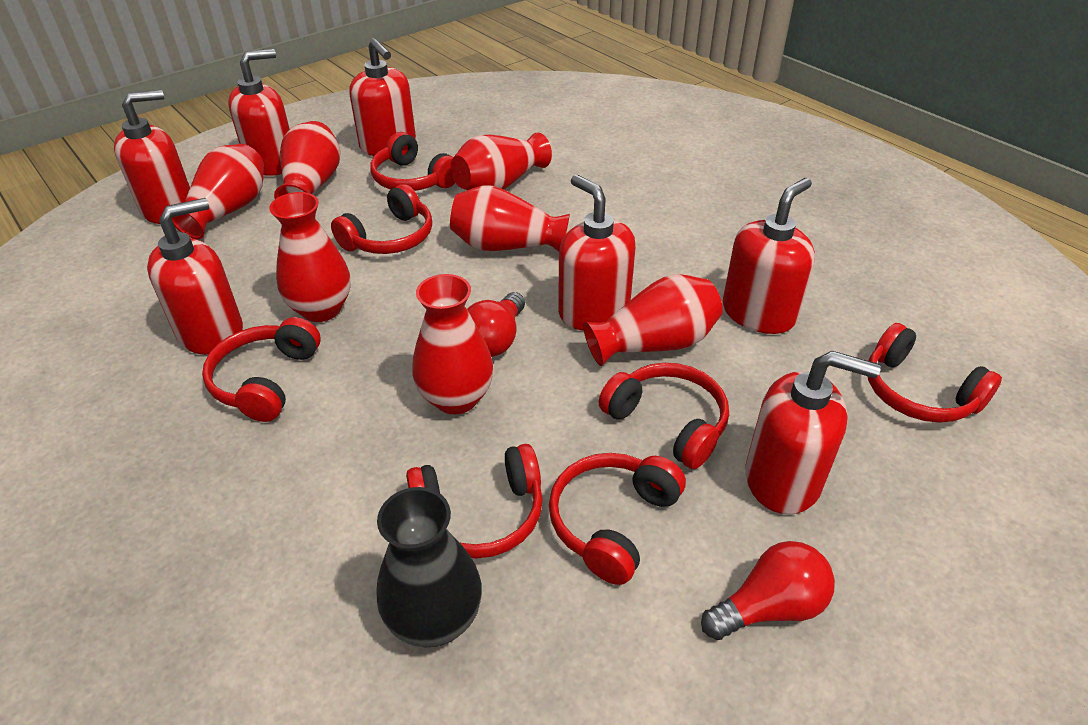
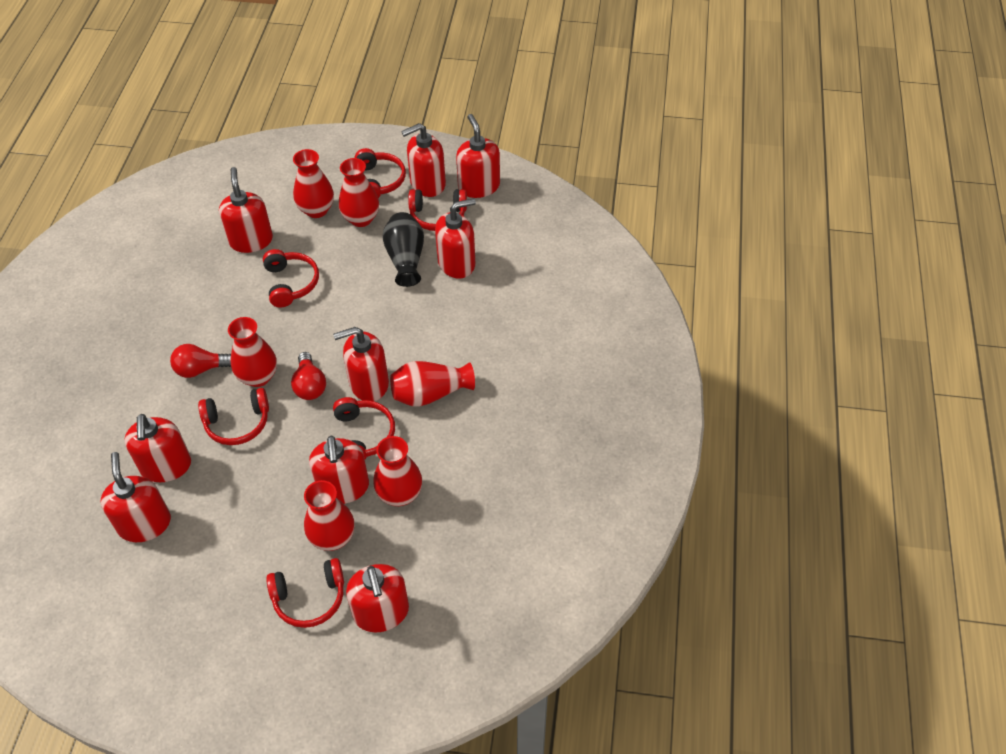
red headphones: 7 -> 6
red soap dispenser: 7 -> 9
red vase: 7 -> 6

